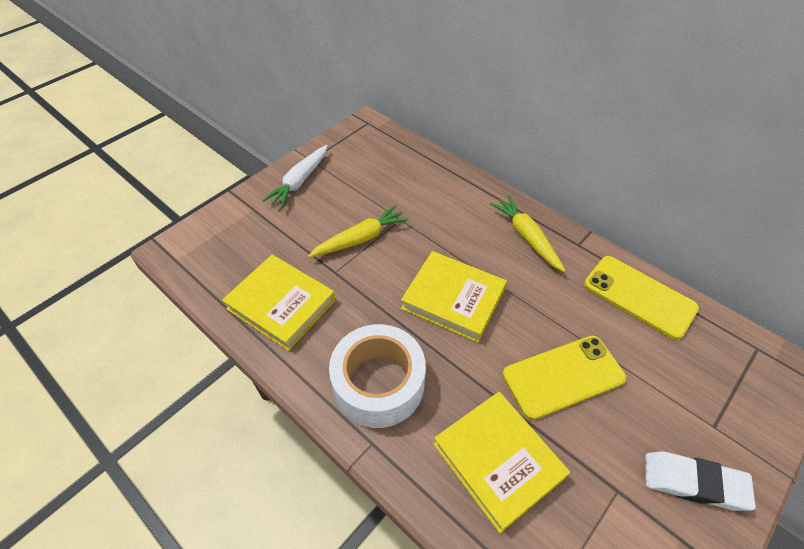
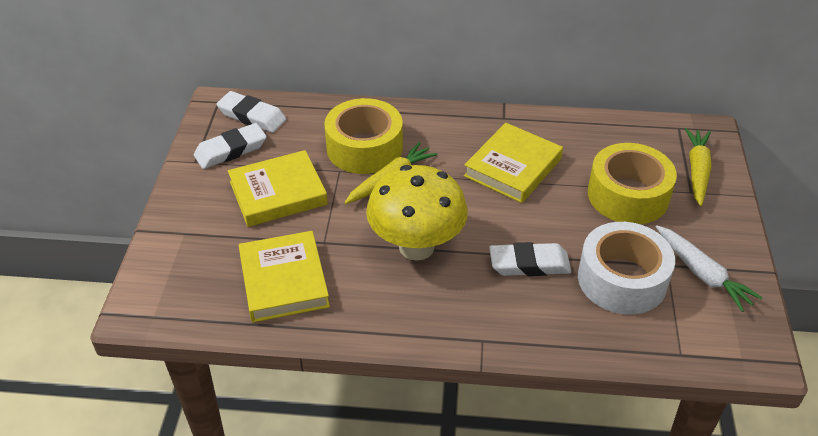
white eraser: 1 -> 3
yellow mushroom: 0 -> 1
yellow phone: 2 -> 0
yellow tape: 0 -> 2

